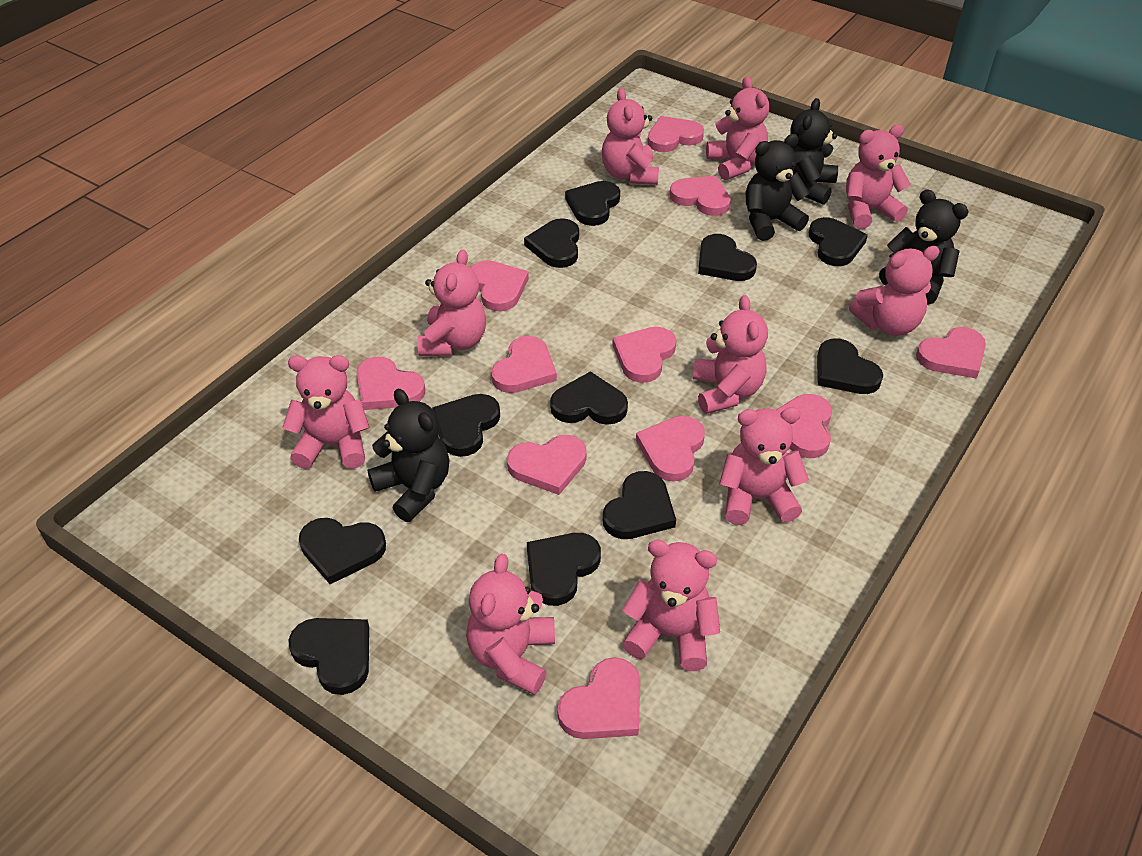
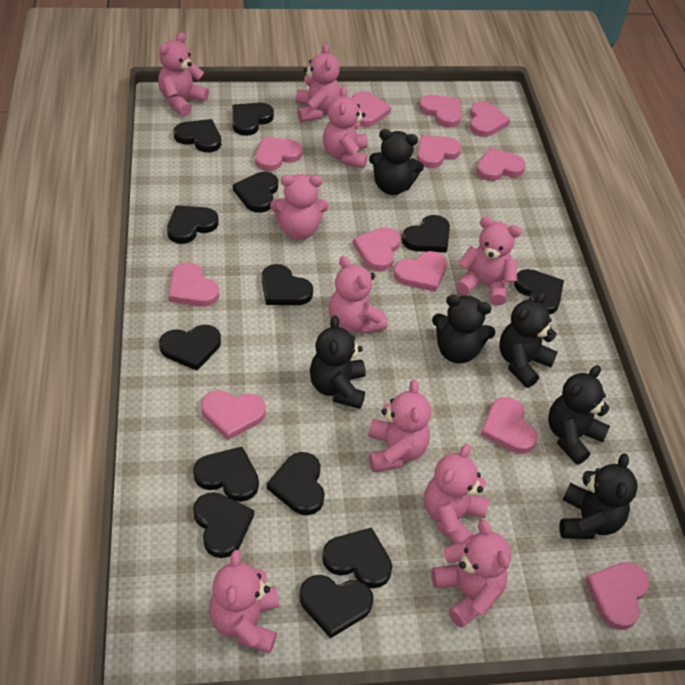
black heart: 11 -> 13
black teddy bear: 4 -> 6
pink heart: 11 -> 12

